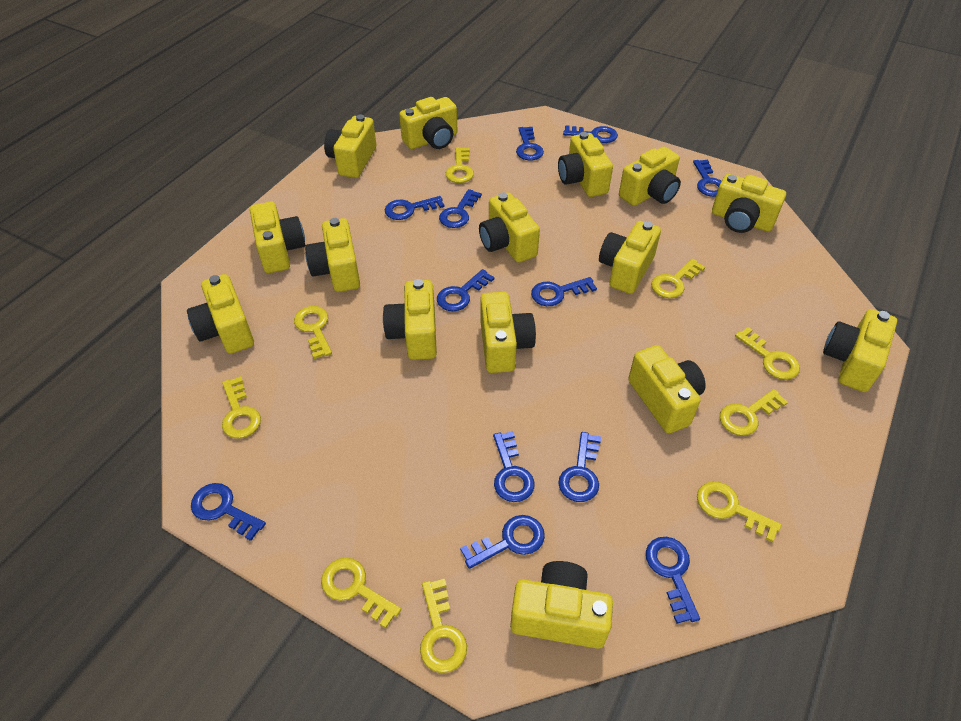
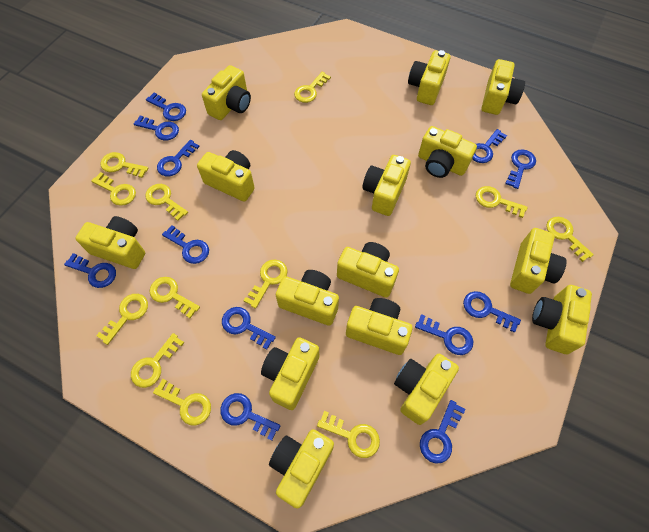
yellow key: 9 -> 12

